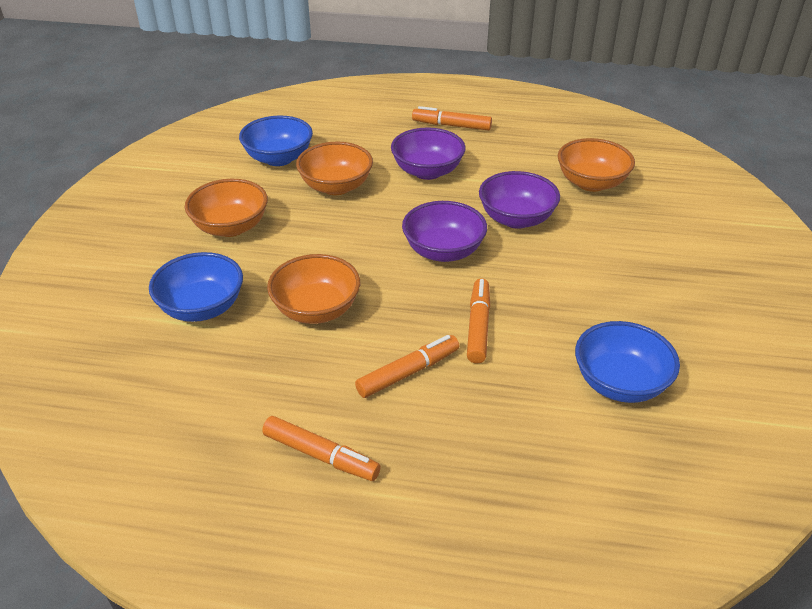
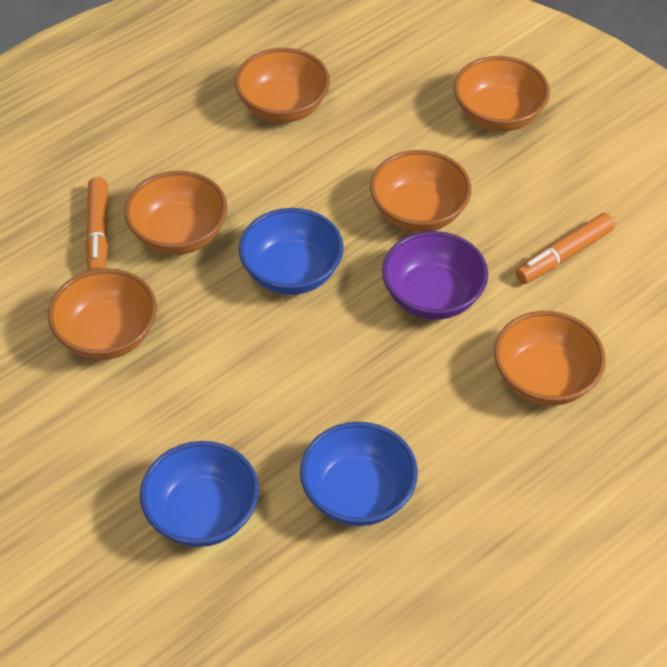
orange bowl: 4 -> 6
orange marker: 4 -> 2
purple bowl: 3 -> 1

